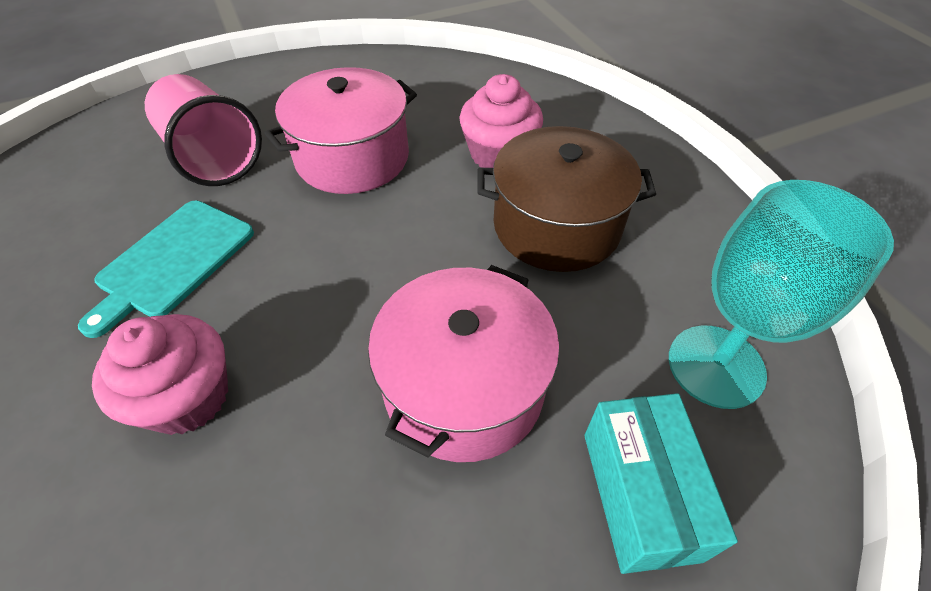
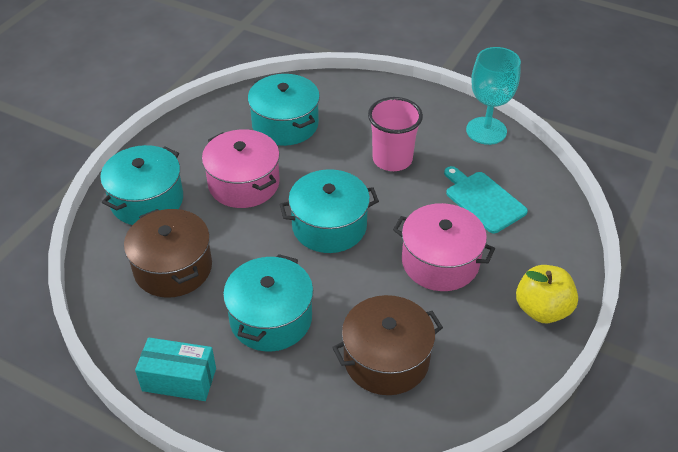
brown pot: 1 -> 2
pink cupcake: 2 -> 0
turquoise pot: 0 -> 4
yellow apple: 0 -> 1

